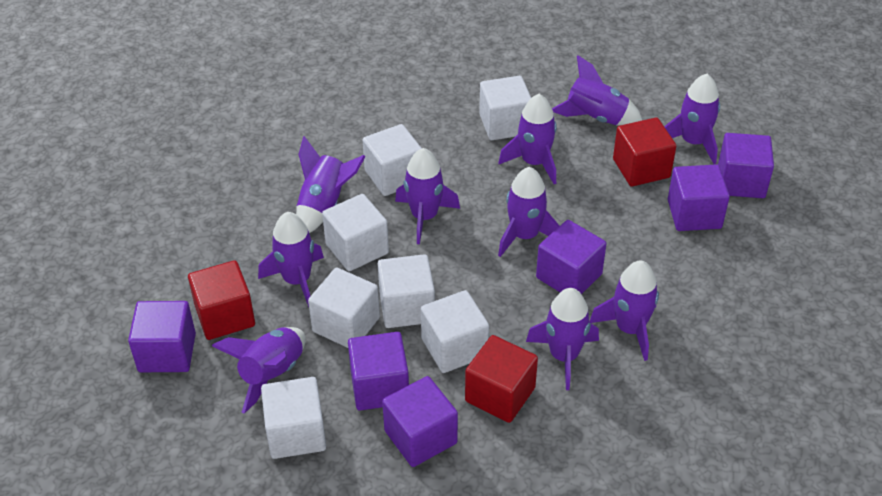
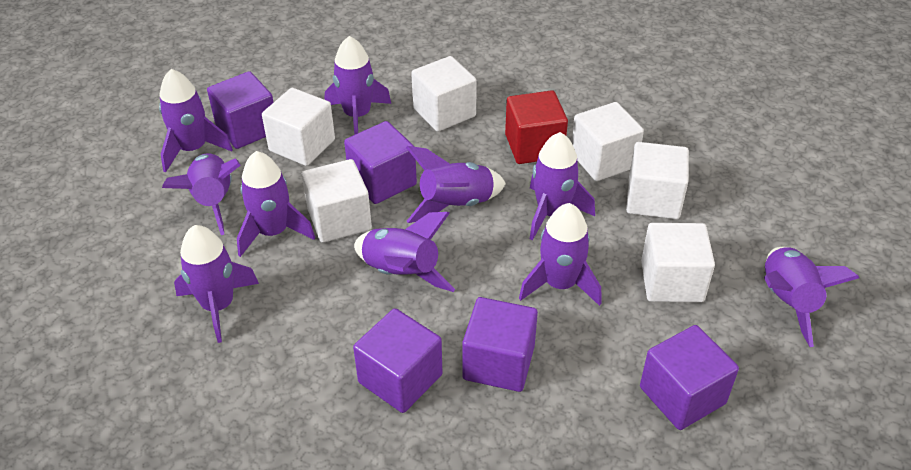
purple cube: 6 -> 5
red cube: 3 -> 1
white cube: 7 -> 6

